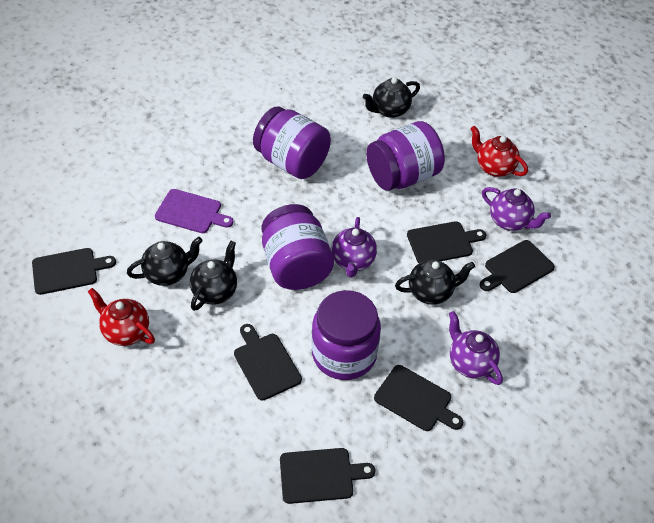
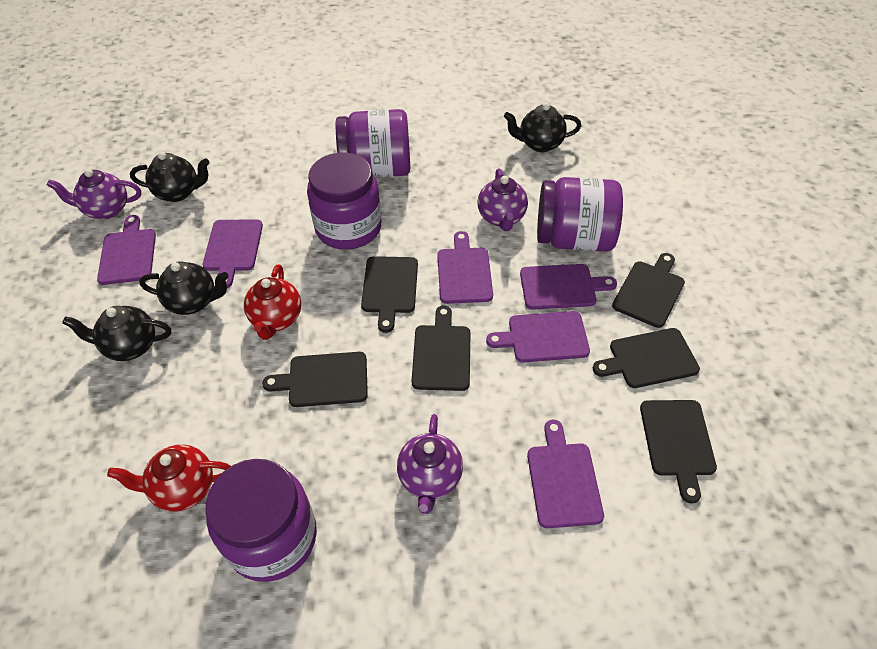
purple cutting board: 1 -> 6

